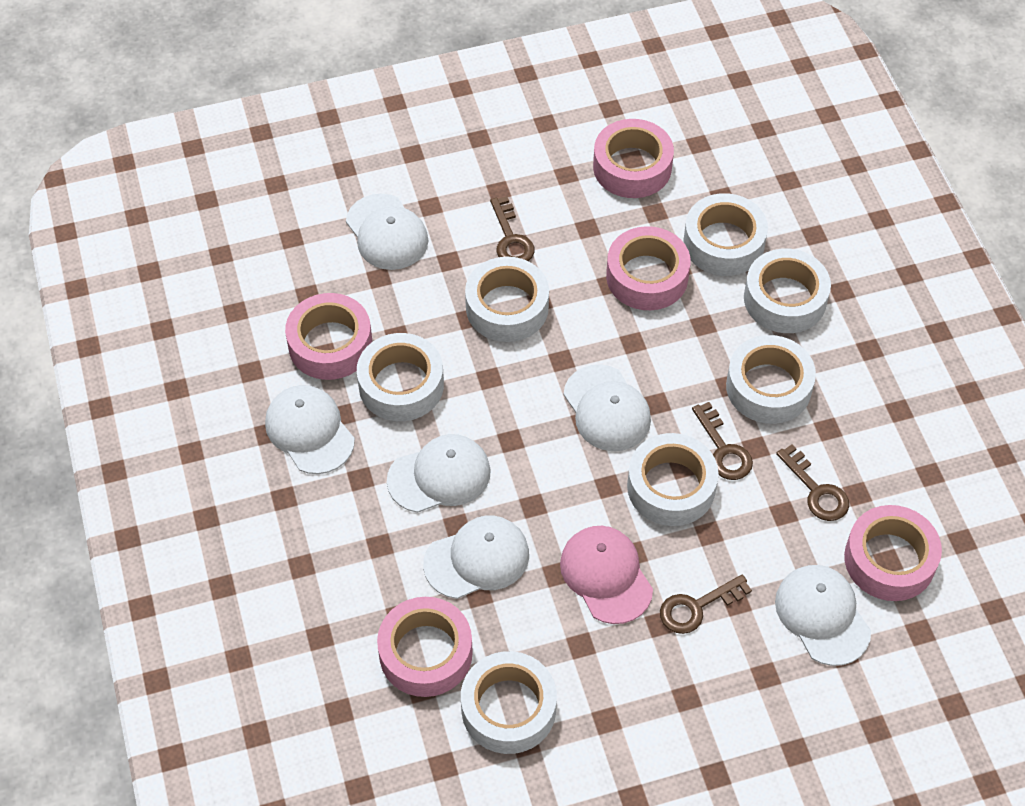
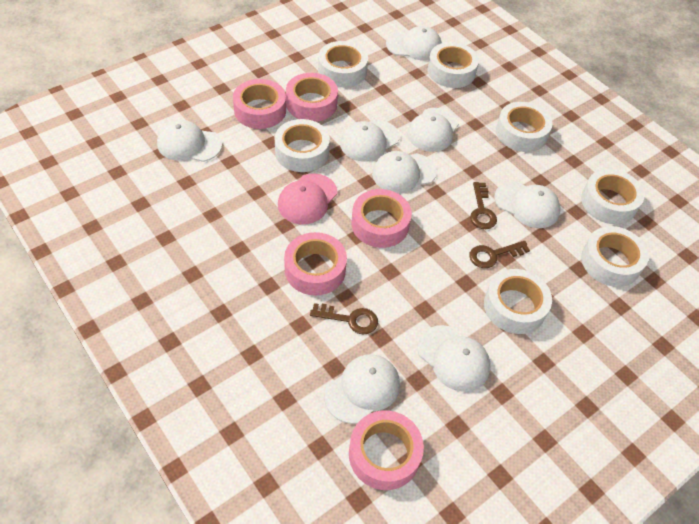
brown key: 4 -> 3
white cap: 6 -> 8

